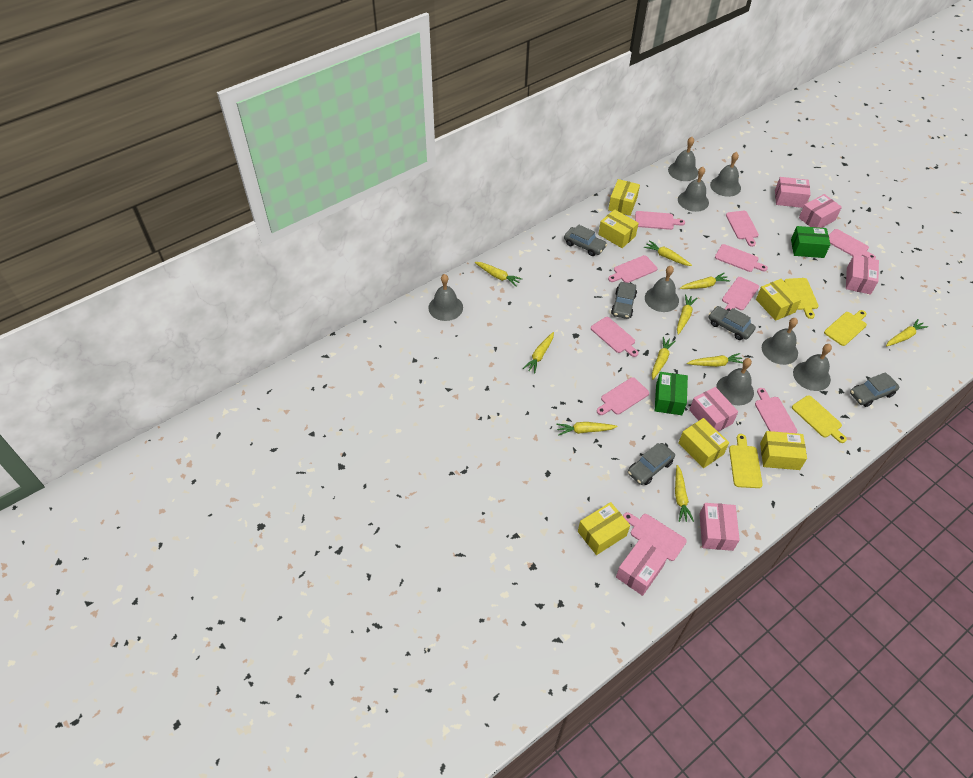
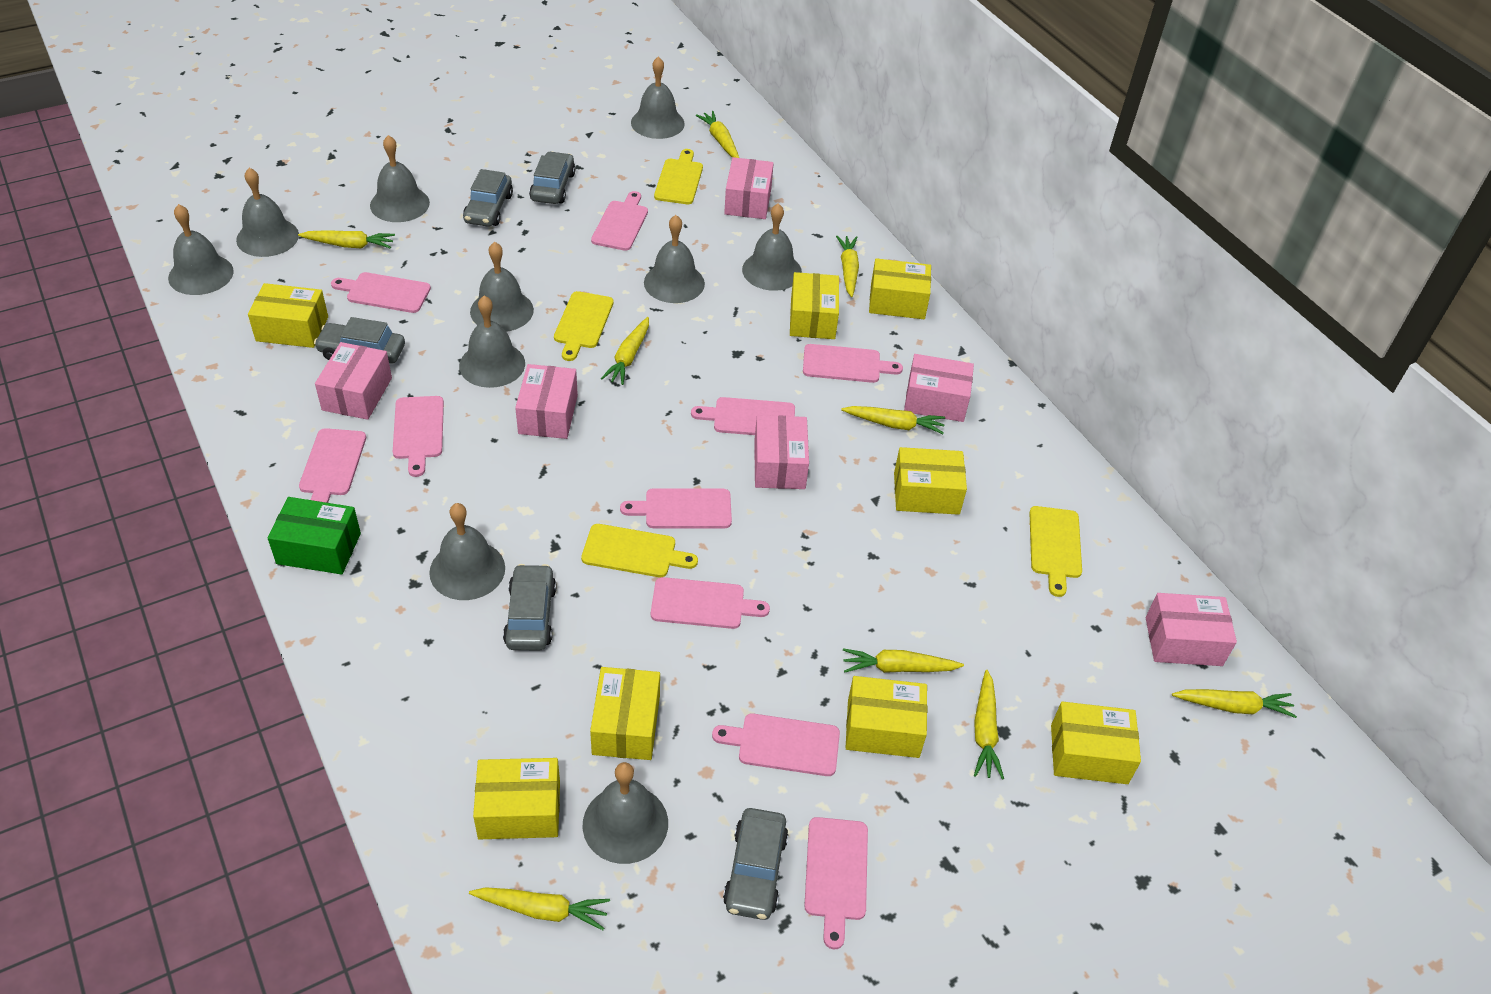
green box: 2 -> 1
grey bell: 8 -> 10
yellow box: 6 -> 8
yellow carrot: 10 -> 9

